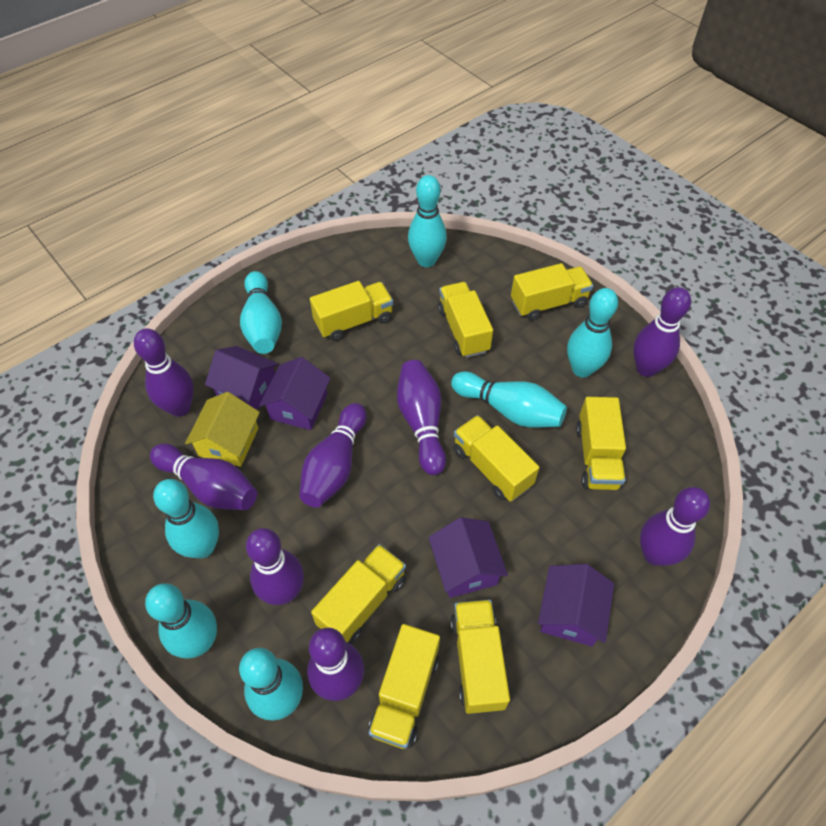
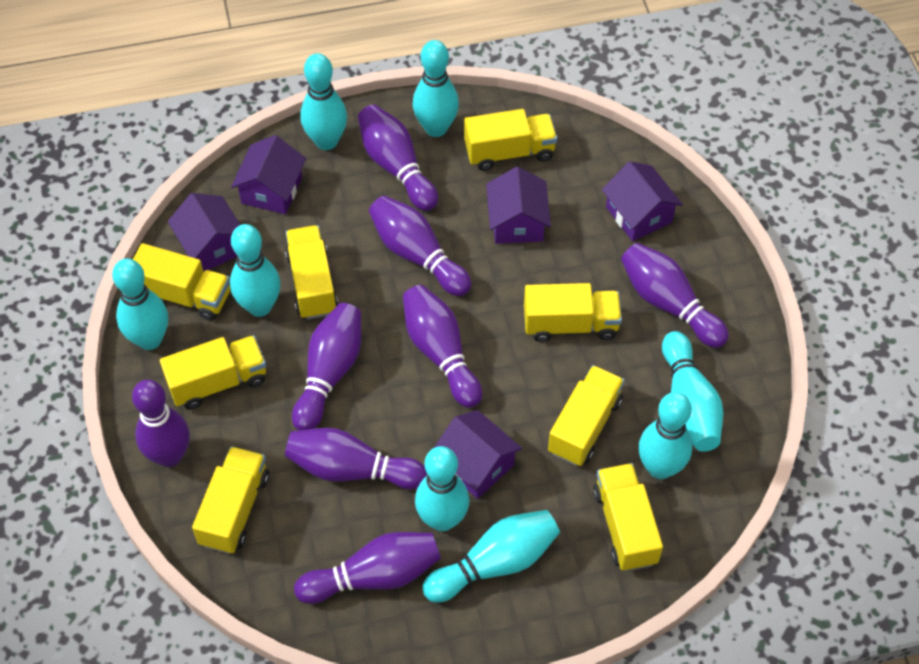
purple house: 4 -> 5
turquoise bowling pin: 7 -> 8
yellow house: 1 -> 0

